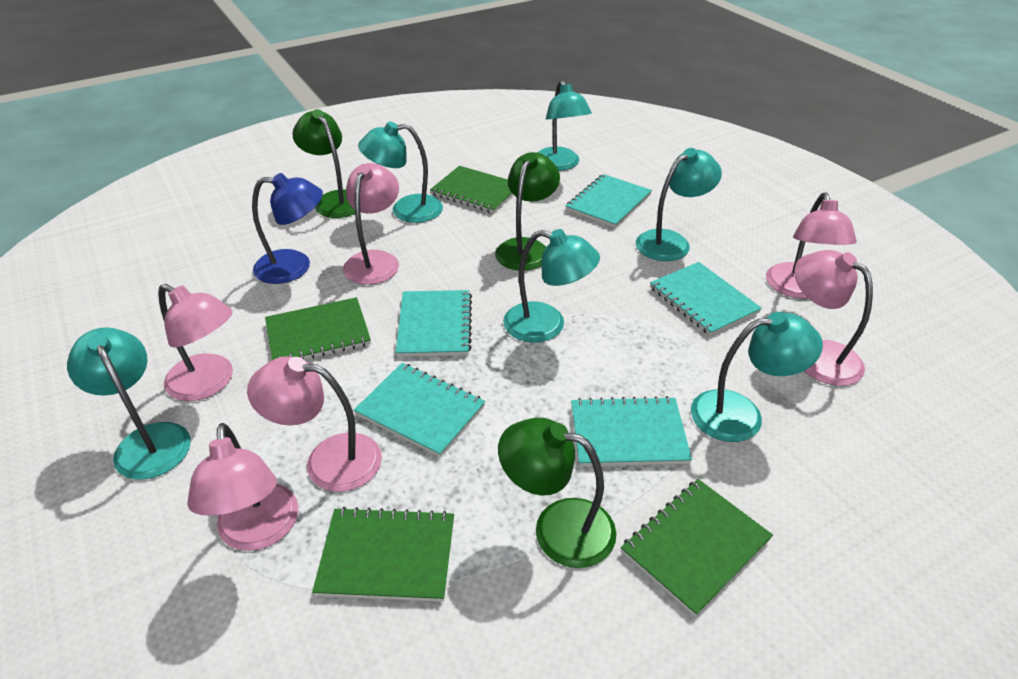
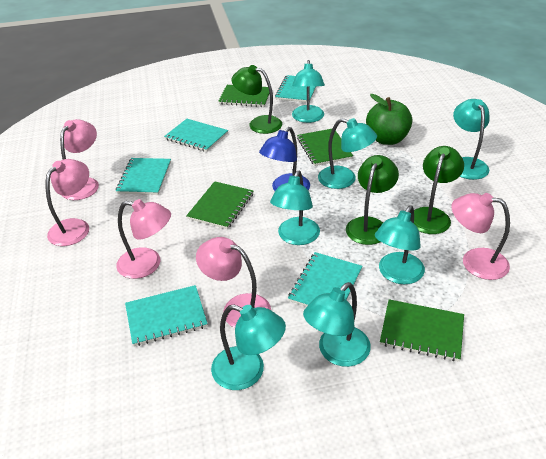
green apple: 0 -> 1
pink lamp: 6 -> 5
turquoise lamp: 6 -> 7

